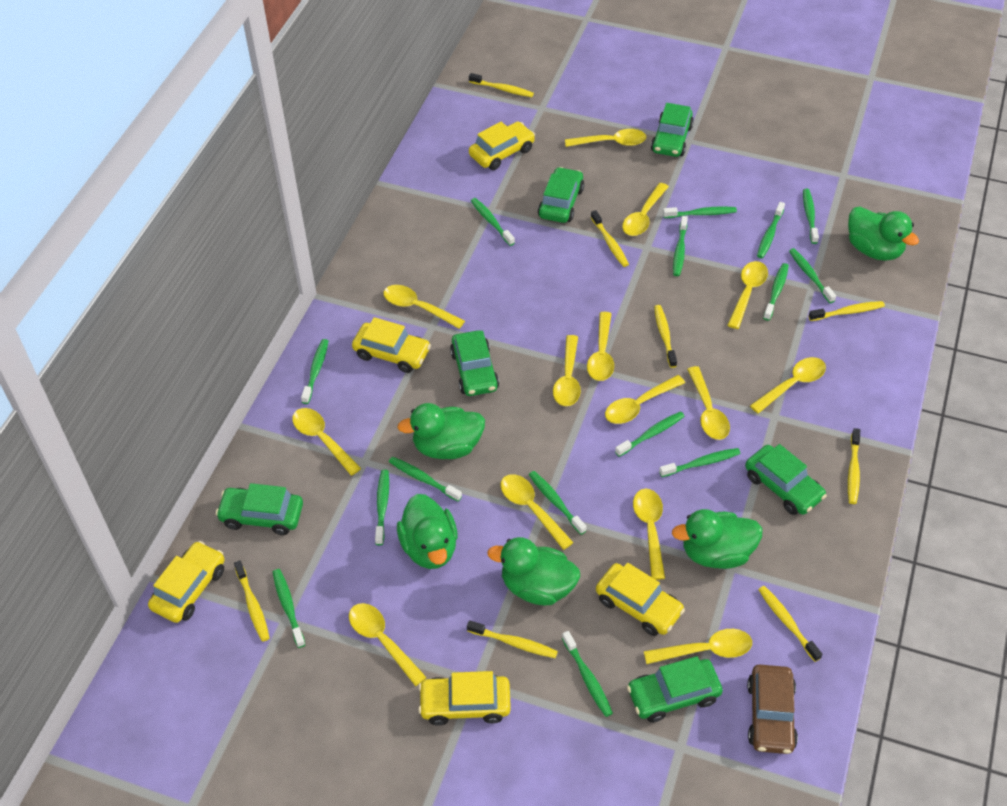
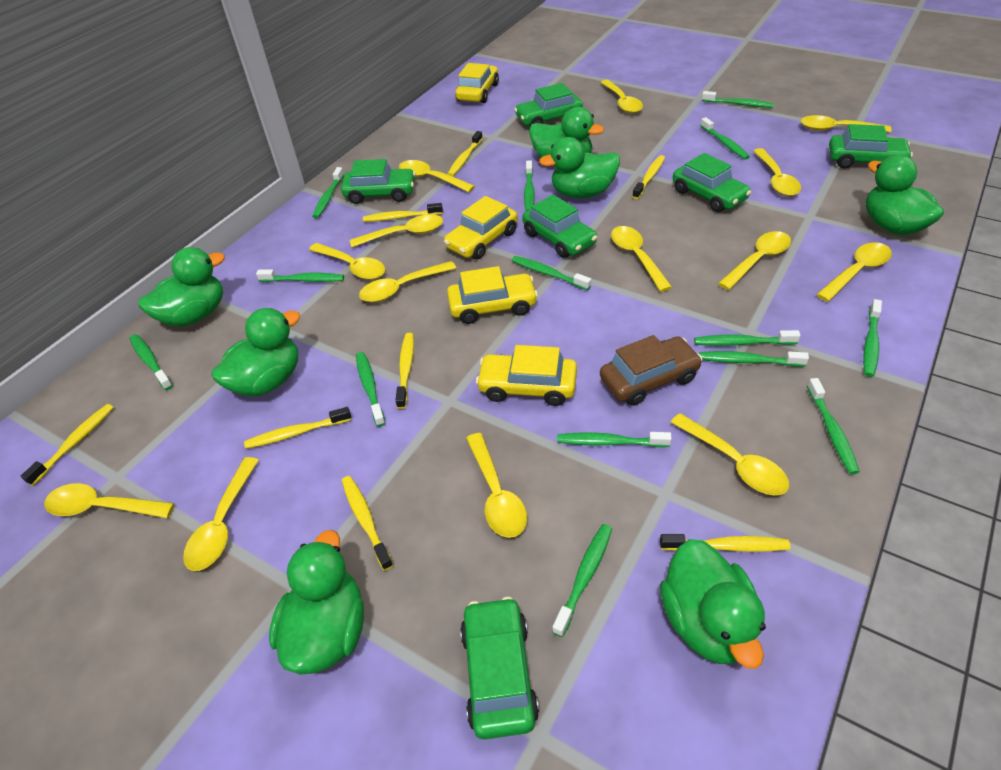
green duck: 5 -> 7
green toothbrush: 15 -> 14
yellow car: 5 -> 4

